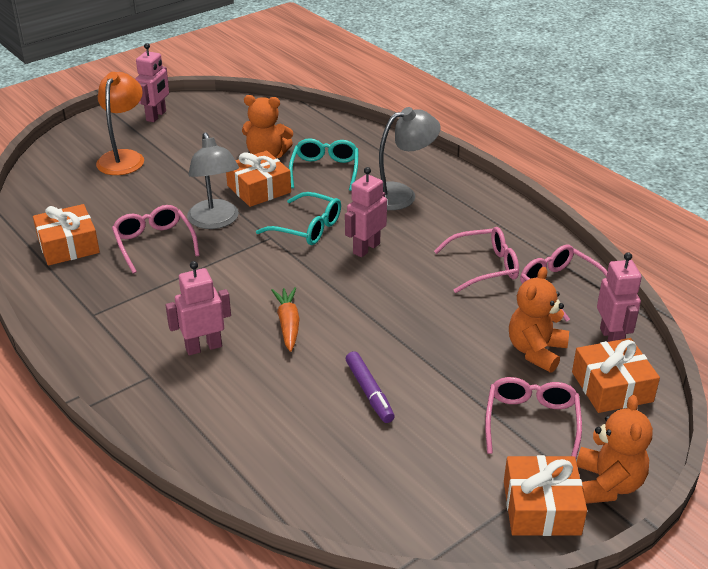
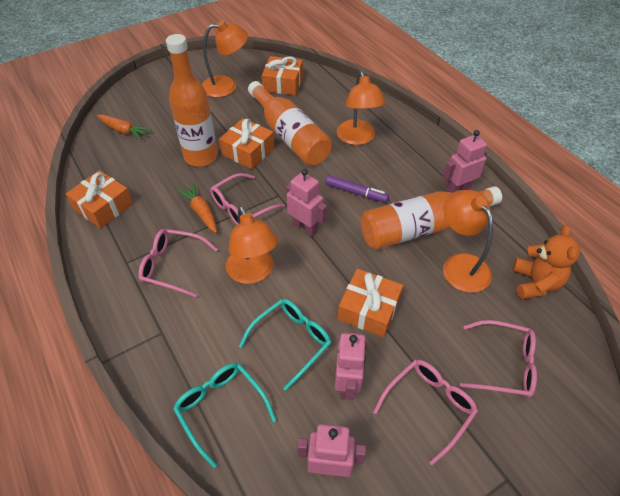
grey lamp: 2 -> 0
orange bottle: 0 -> 3
orange carrot: 1 -> 2
orange lamp: 1 -> 4
orange teddy bear: 3 -> 1

